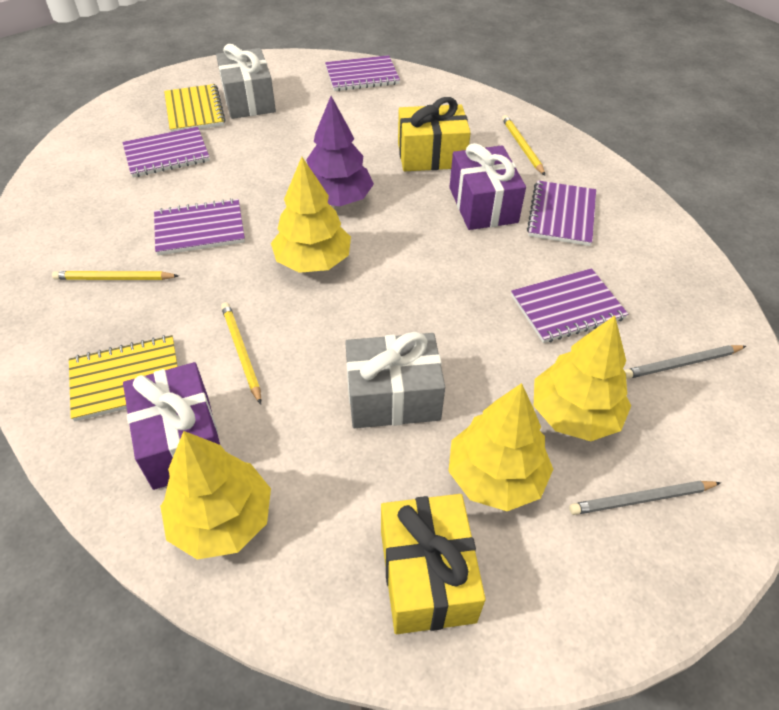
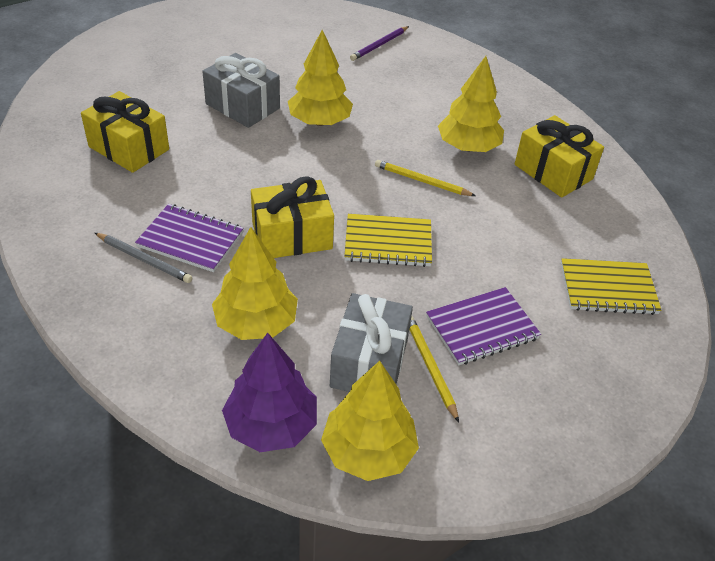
grey pencil: 2 -> 1
purple gift: 2 -> 0
purple notebook: 5 -> 2
purple pencil: 0 -> 1
yellow gift: 2 -> 3
yellow pencil: 3 -> 2

